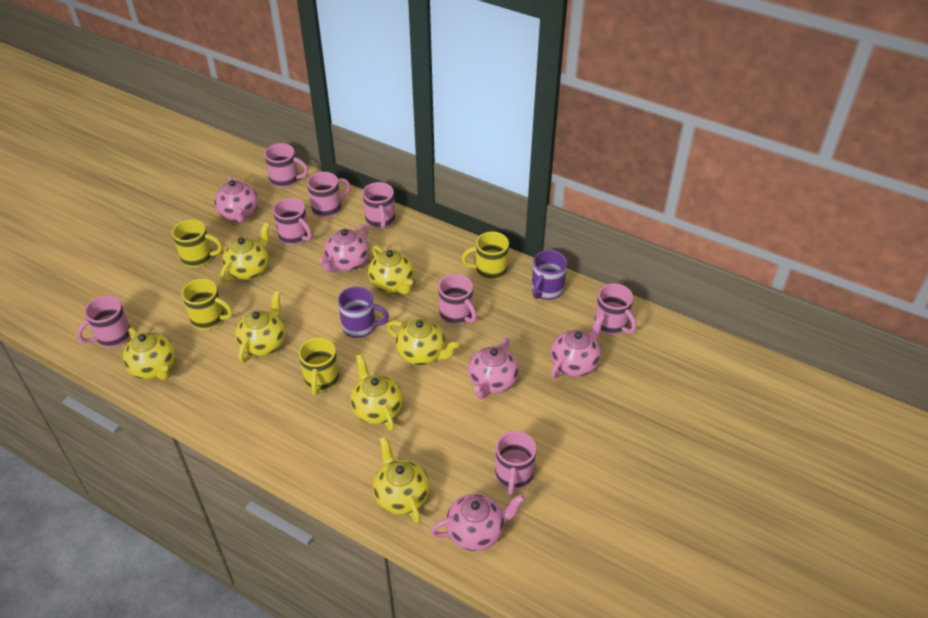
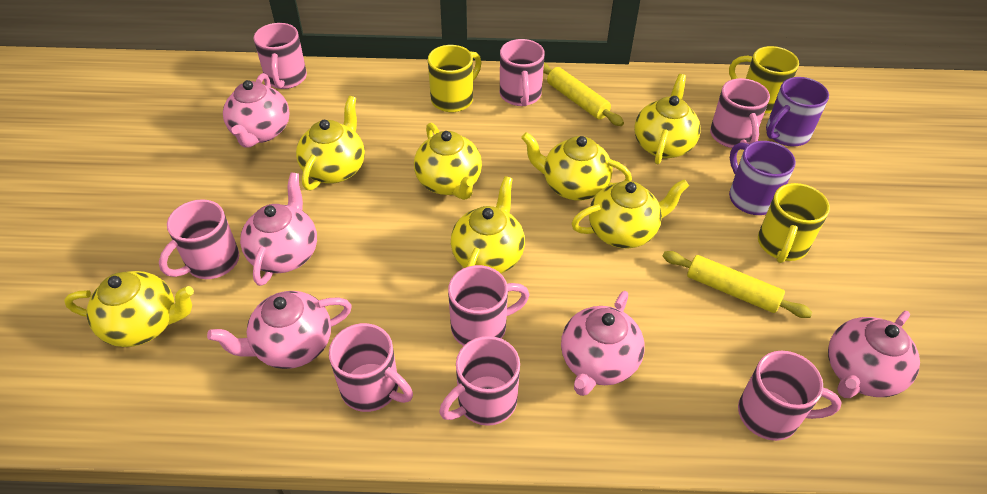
yellow mug: 4 -> 3
yellow rolling pin: 0 -> 2

